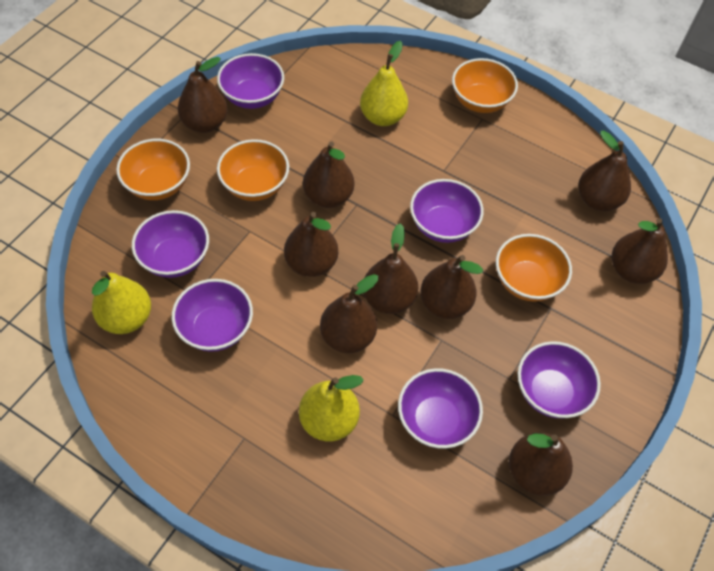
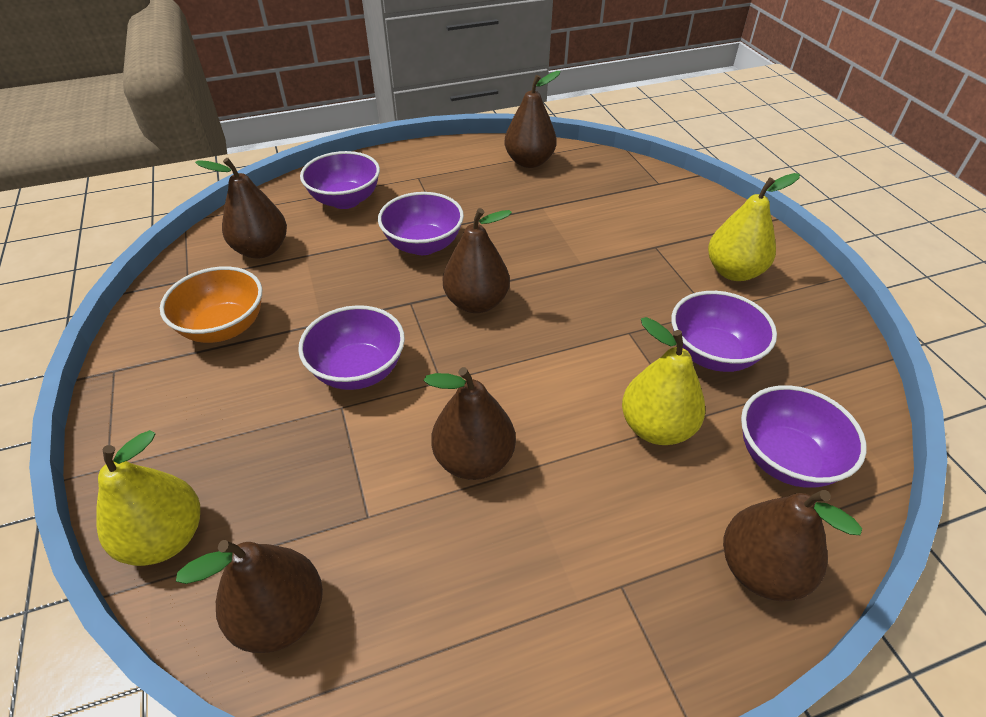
brown pear: 9 -> 6
orange bowl: 4 -> 1
purple bowl: 6 -> 5

